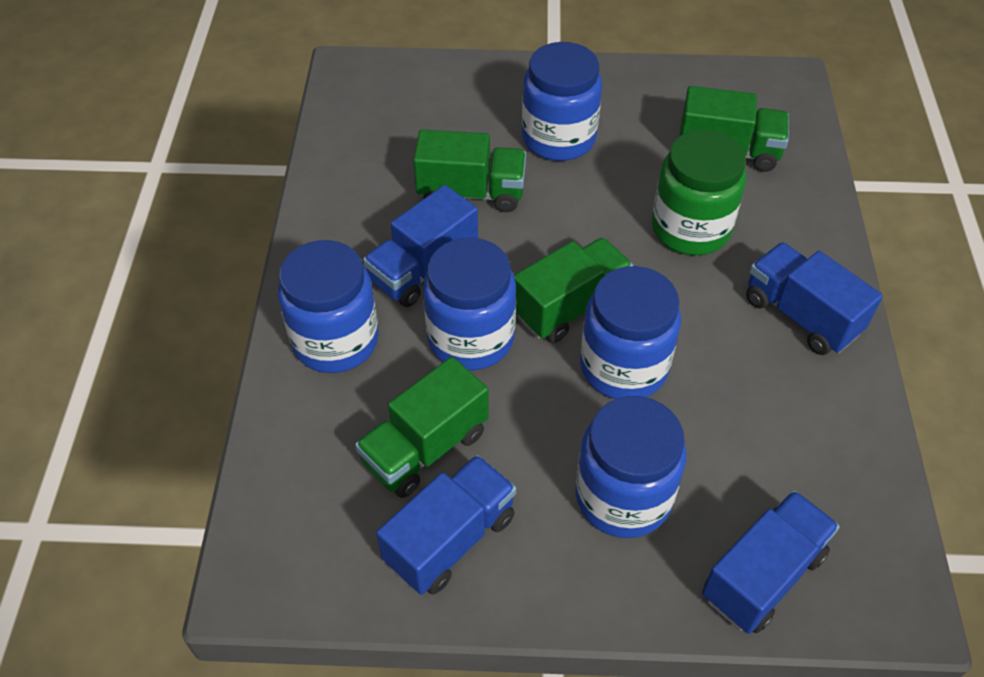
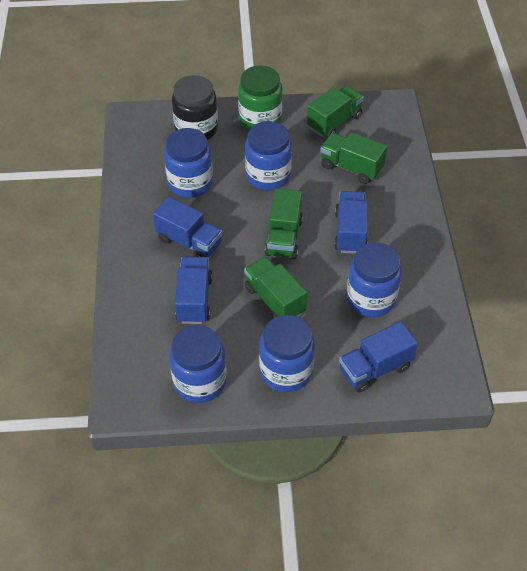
black jar: 0 -> 1

